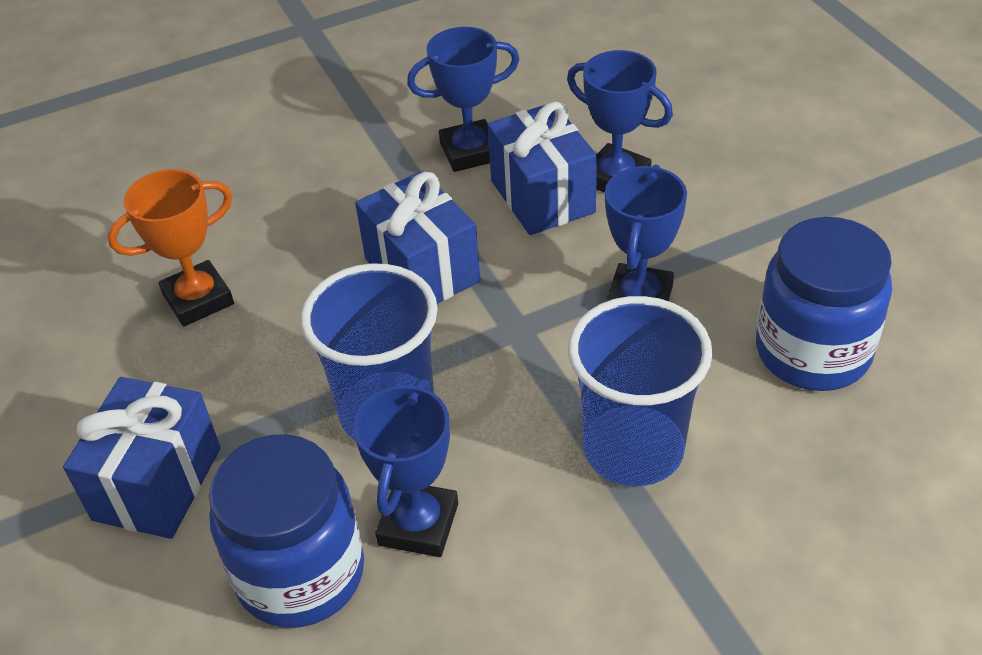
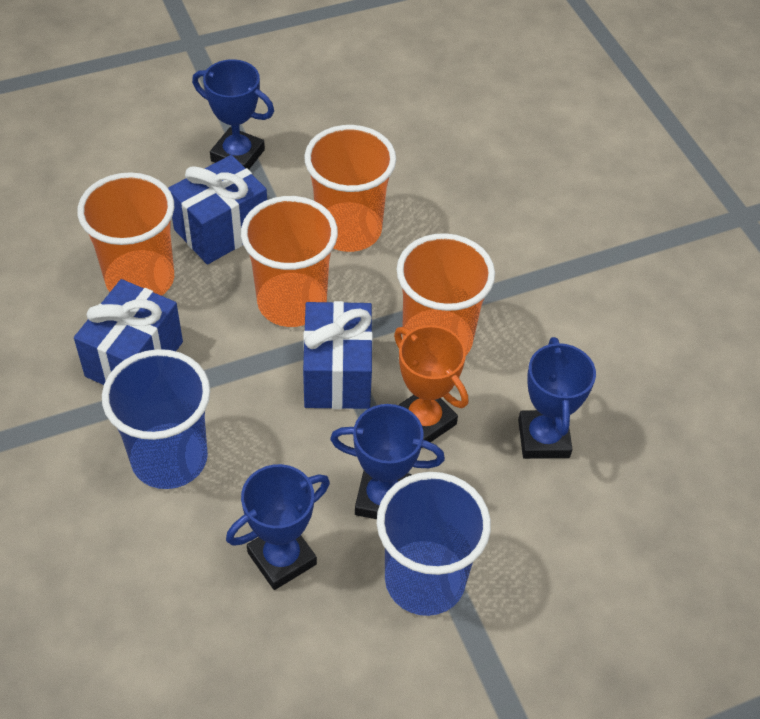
blue jar: 2 -> 0
orange cup: 0 -> 4

